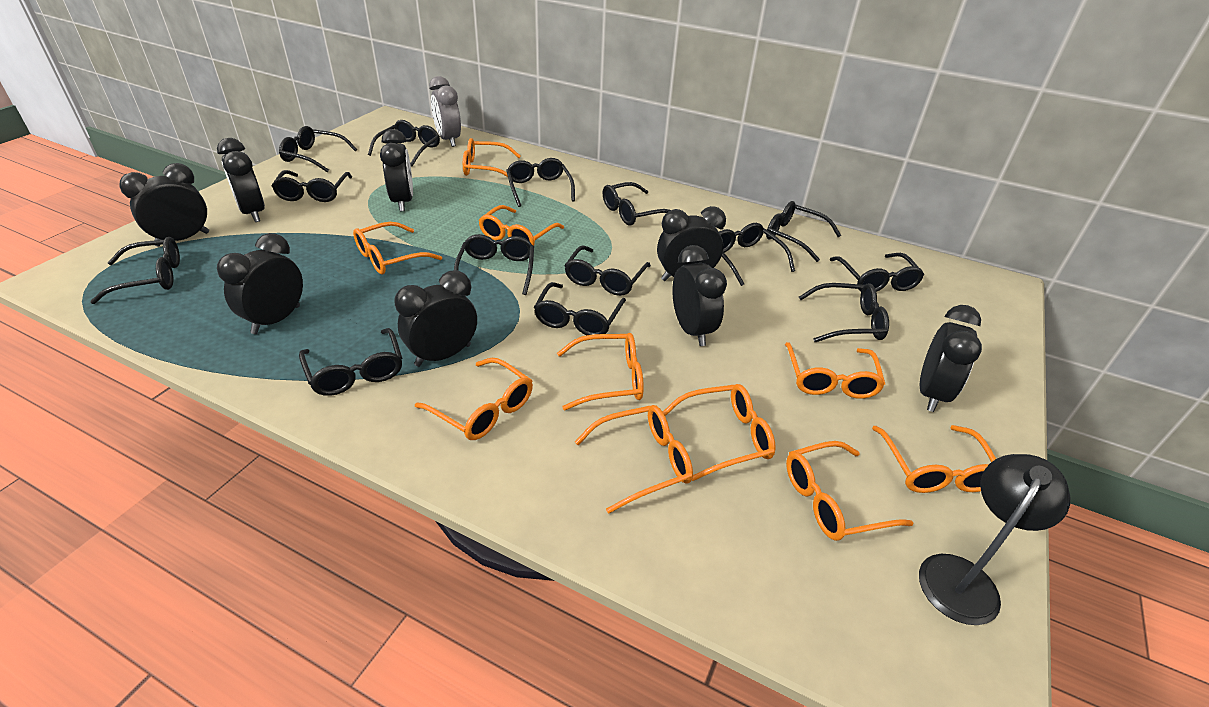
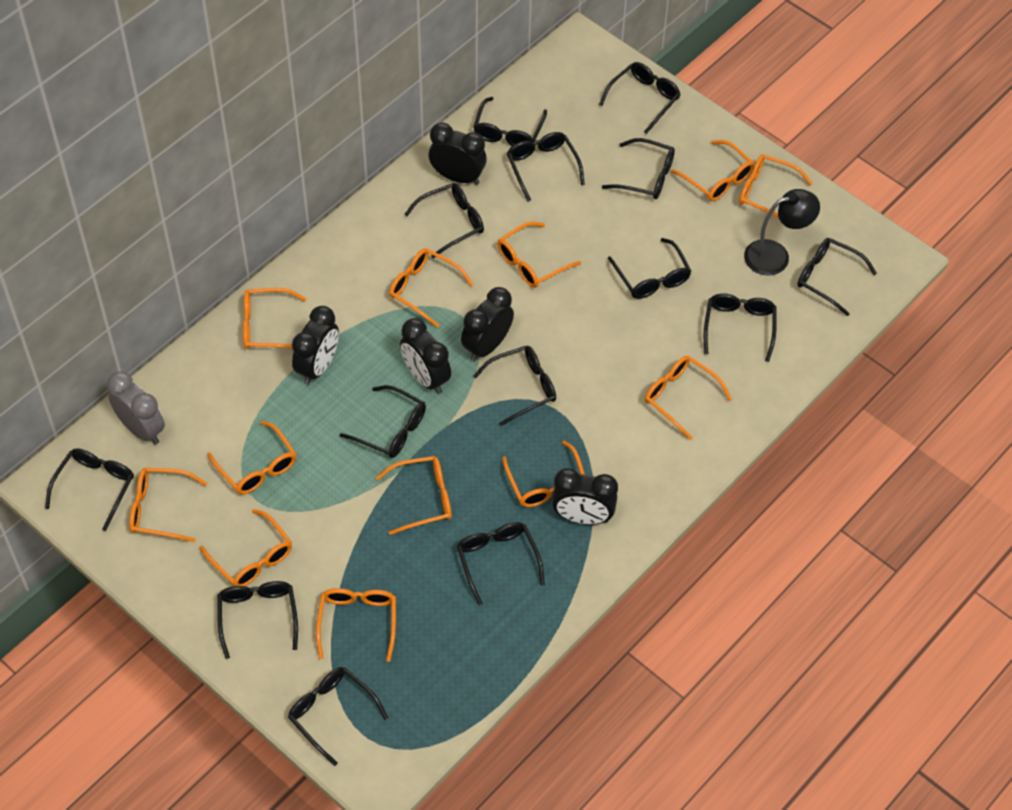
black clock: 8 -> 5
orange glasses: 10 -> 12

